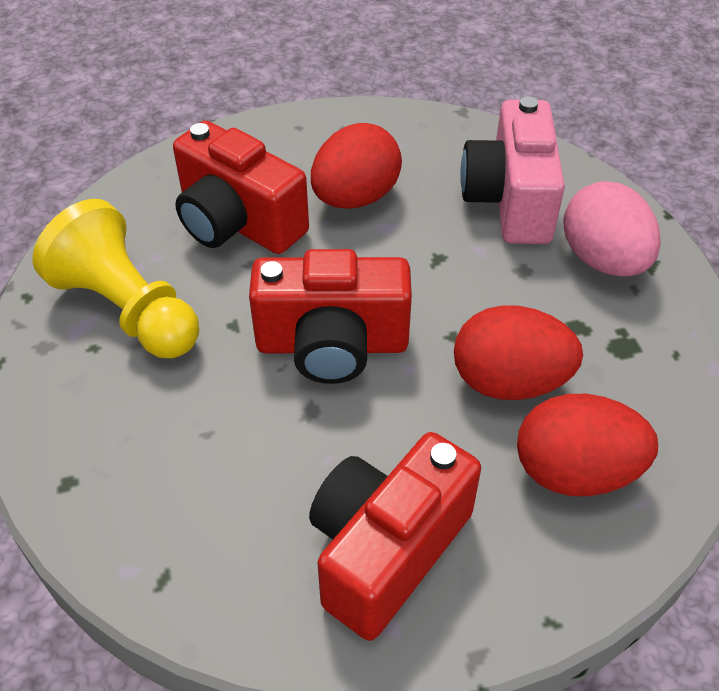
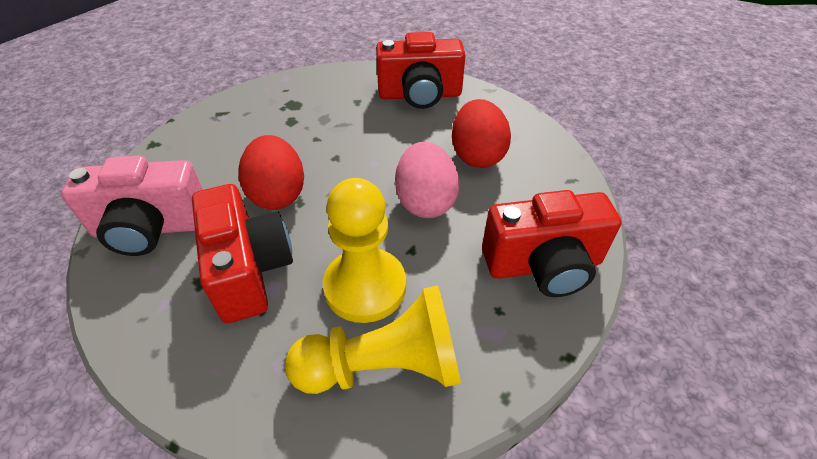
red egg: 3 -> 2
yellow pawn: 1 -> 2

